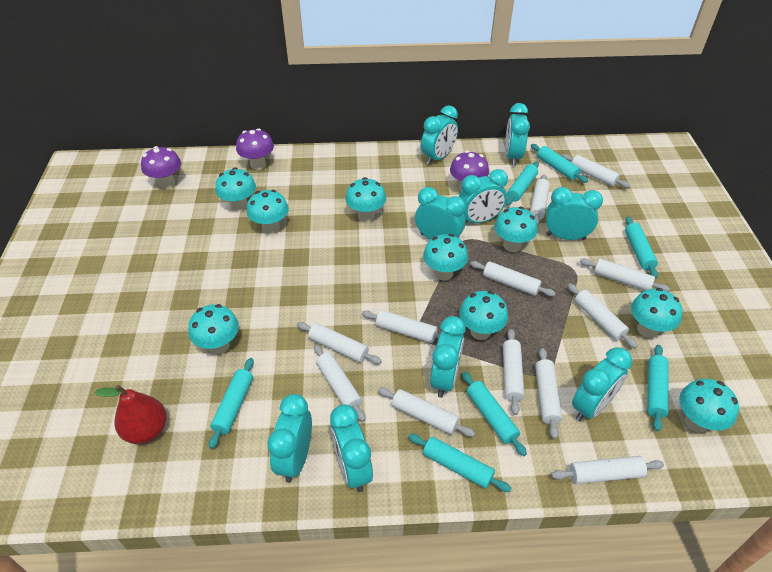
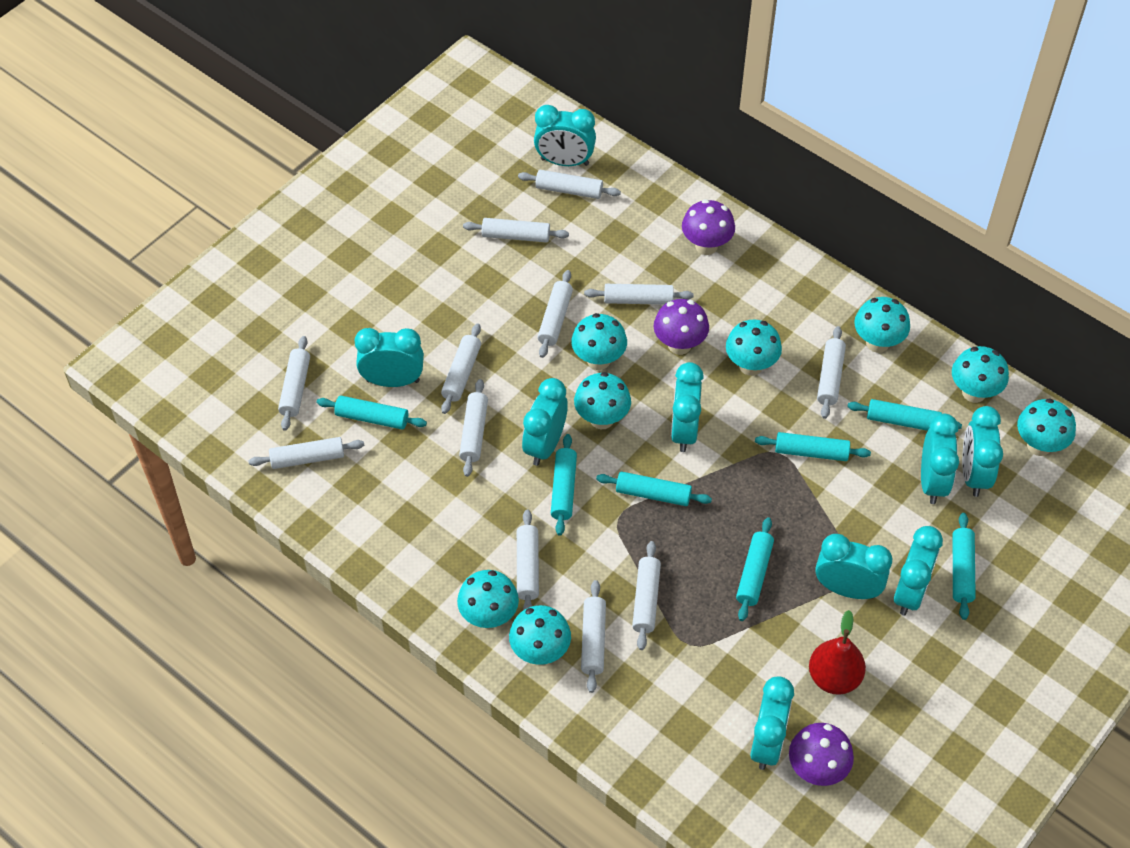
turquoise mushroom: 9 -> 8

